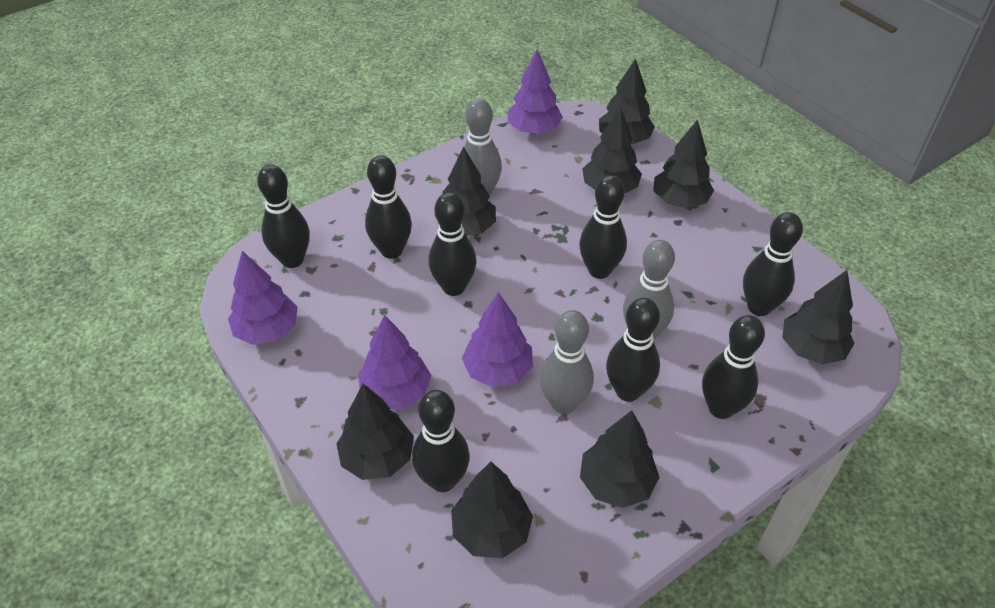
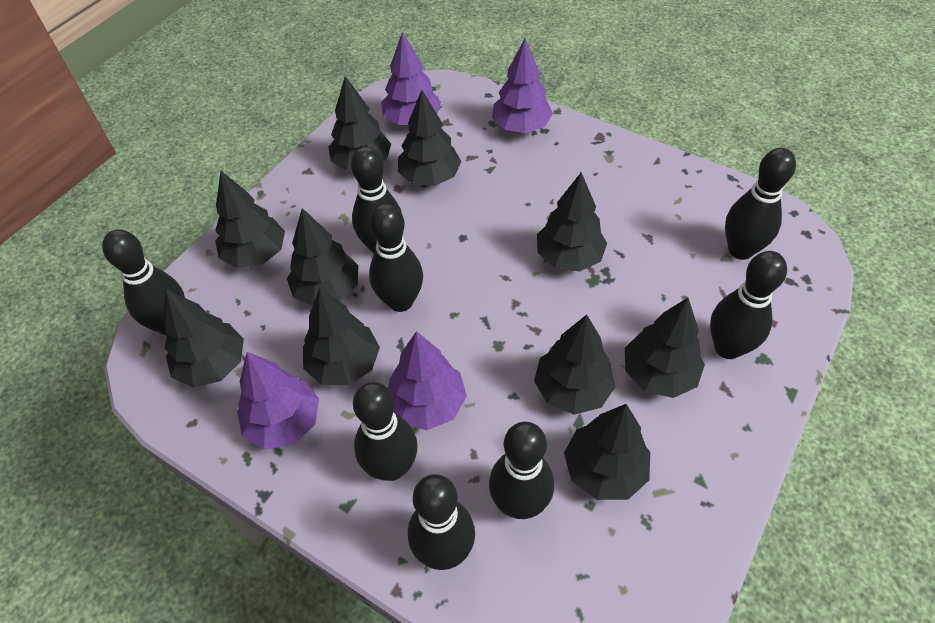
black tree: 8 -> 10
grey bowling pin: 3 -> 0

